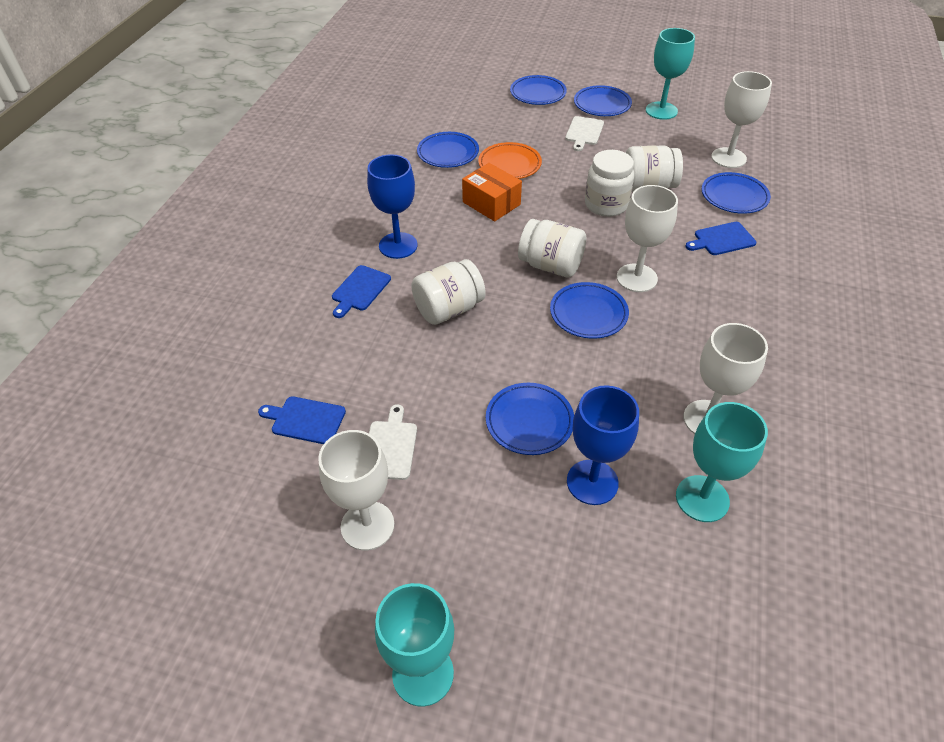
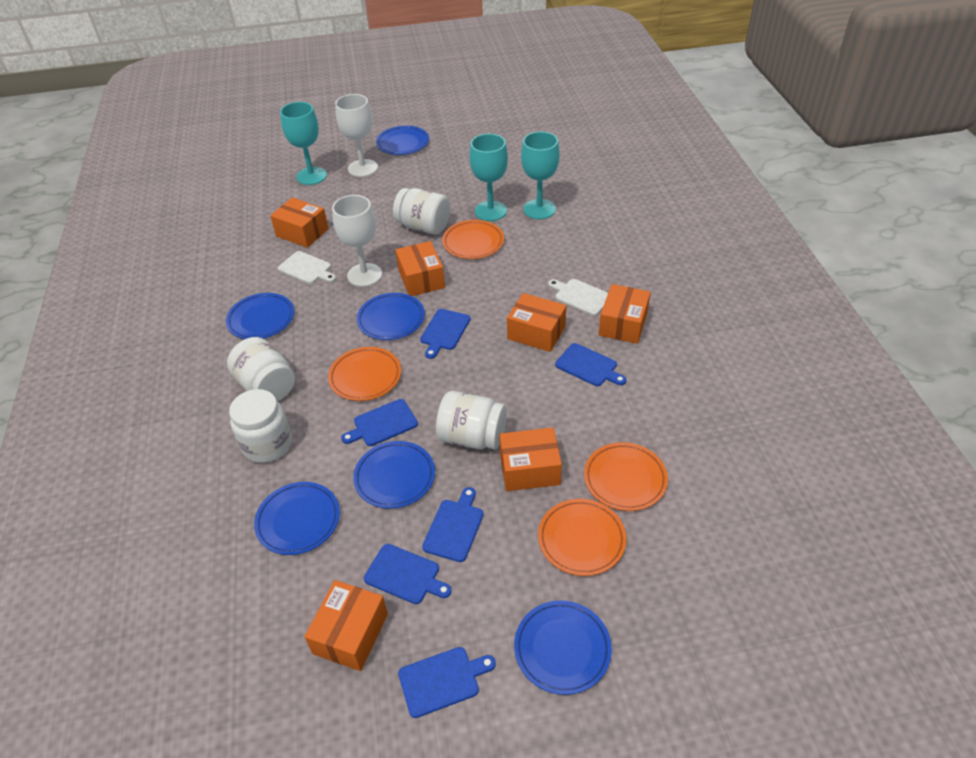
blue cutting board: 3 -> 6
blue goblet: 2 -> 0
orange box: 1 -> 6
orange plate: 1 -> 4
white goblet: 4 -> 2

